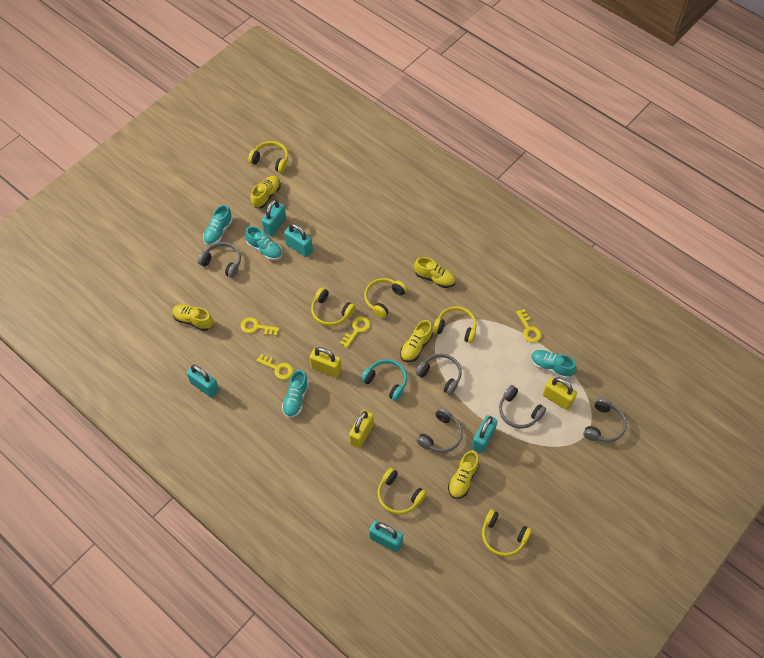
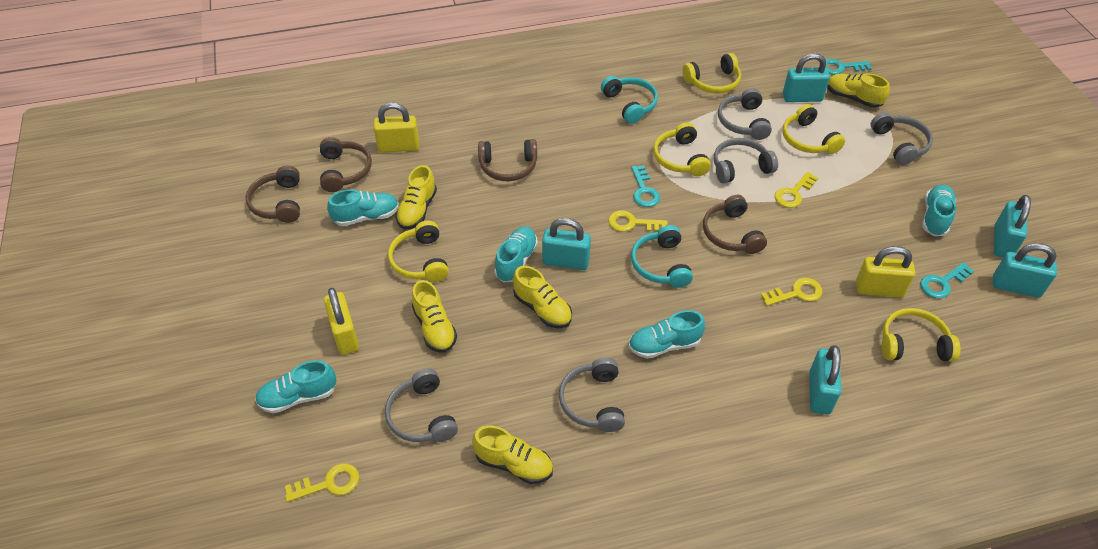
brown headphones: 0 -> 4
turquoise headphones: 1 -> 2
turquoise key: 0 -> 3
turquoise shoe: 4 -> 5
yellow headphones: 6 -> 5

